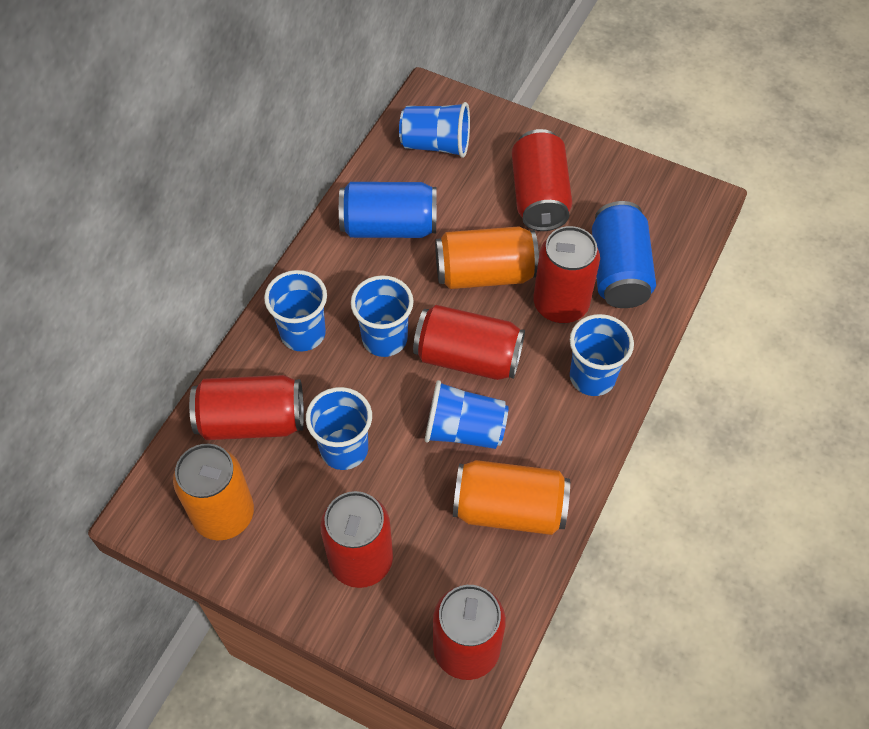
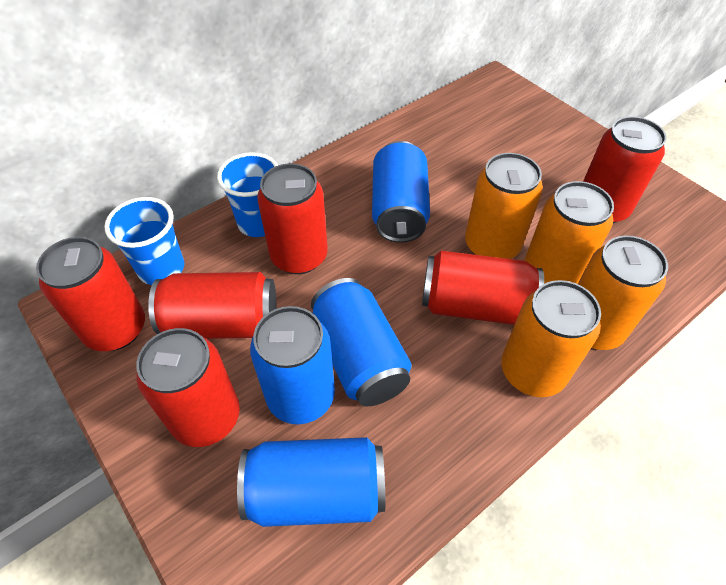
blue can: 2 -> 4
blue cup: 6 -> 2
orange can: 3 -> 4

